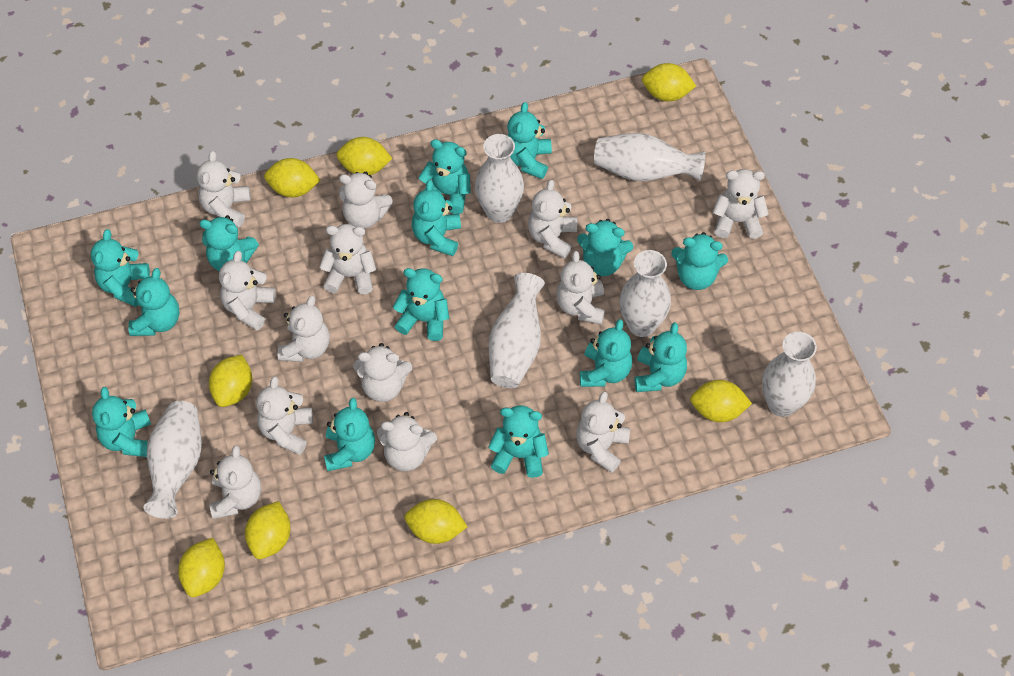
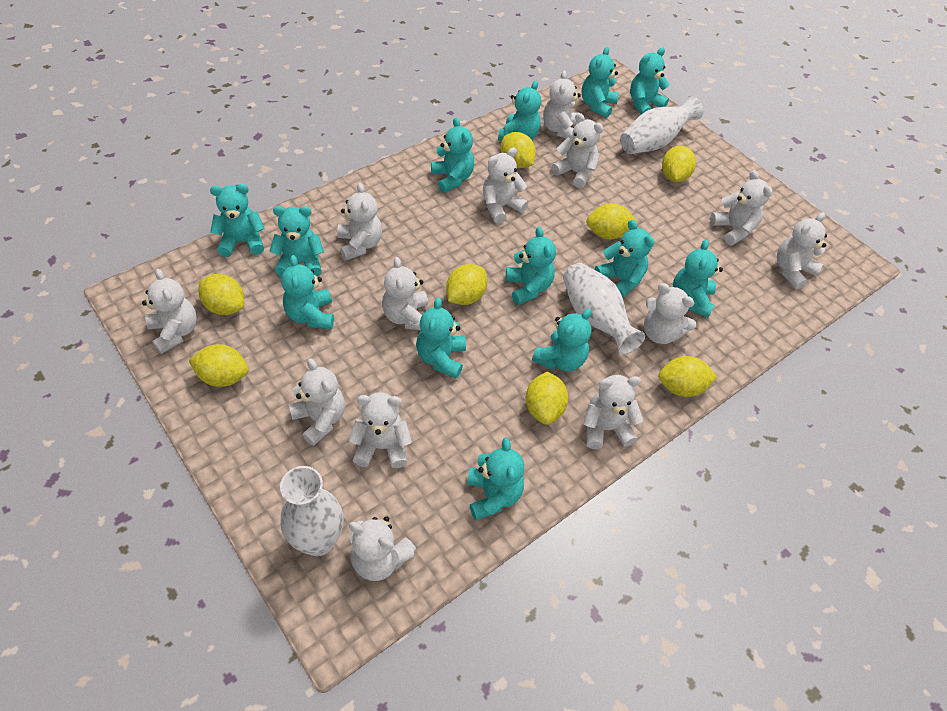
turquoise teddy bear: 14 -> 13
white vase: 6 -> 3

